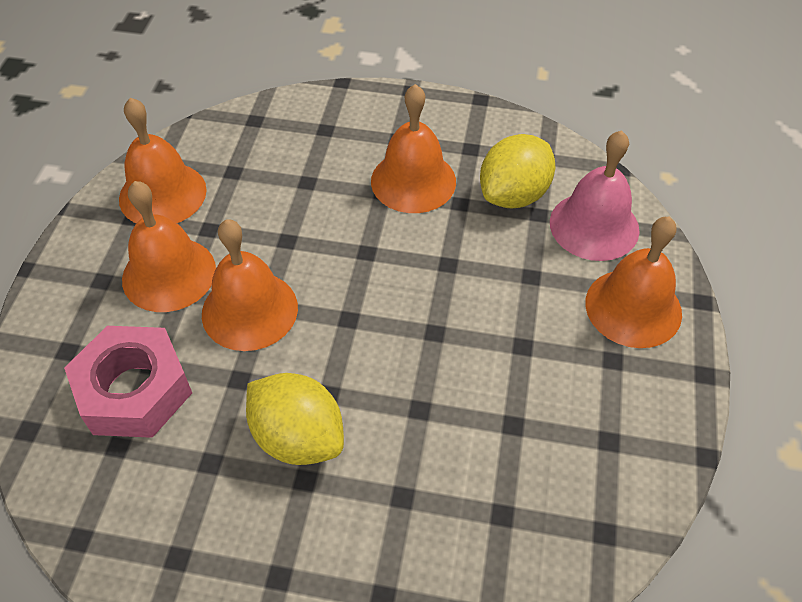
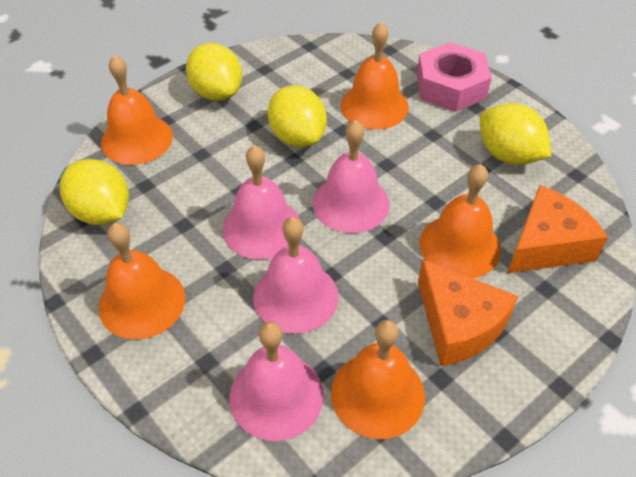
orange cheese: 0 -> 2
pink bell: 1 -> 4
yellow lemon: 2 -> 4

